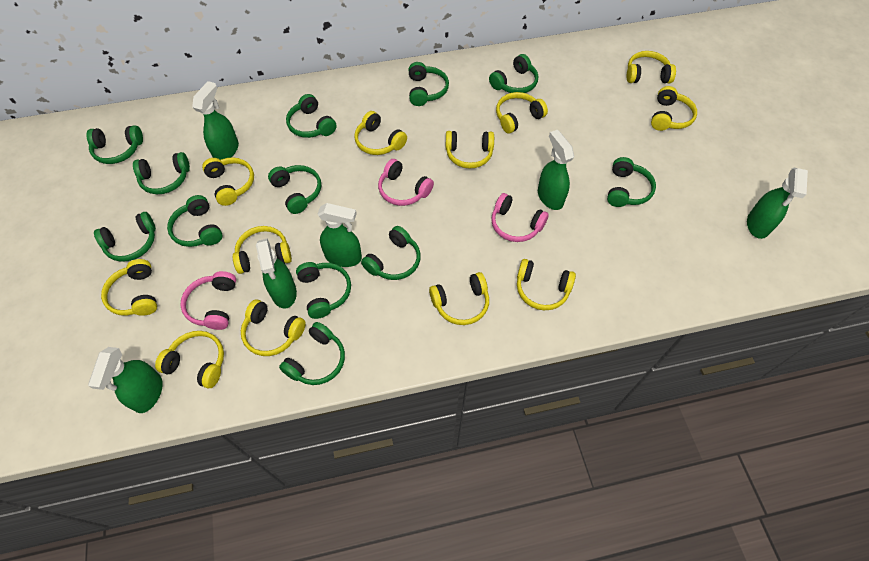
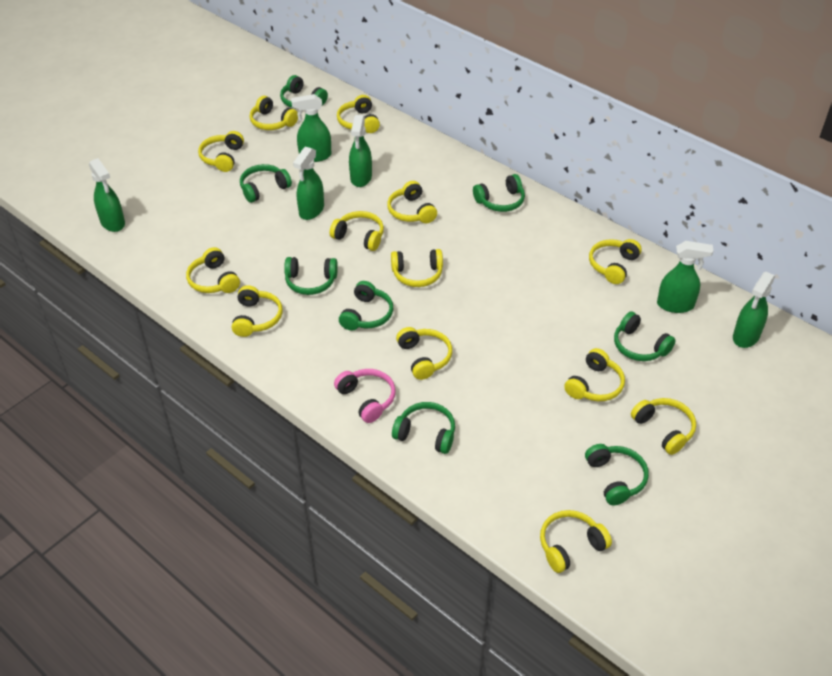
green headphones: 12 -> 8
pink headphones: 3 -> 1
yellow headphones: 12 -> 13

